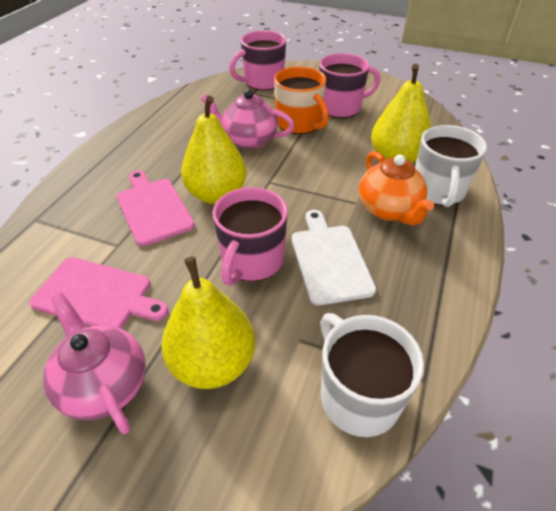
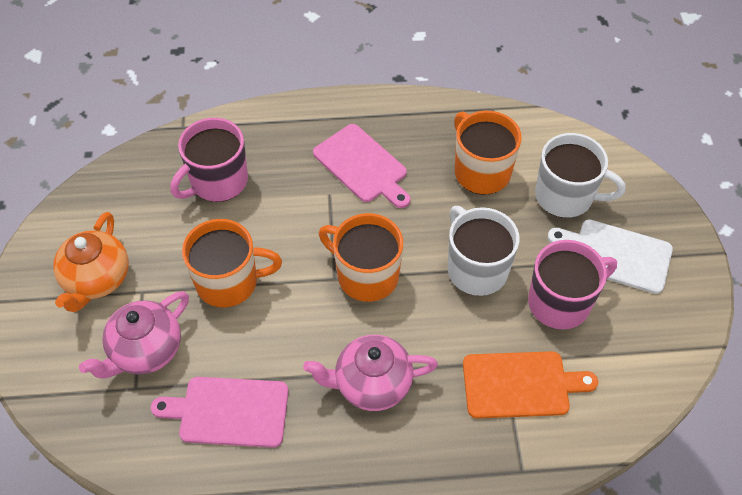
orange cutting board: 0 -> 1
orange mug: 1 -> 3
pink mug: 3 -> 2
yellow pear: 3 -> 0

